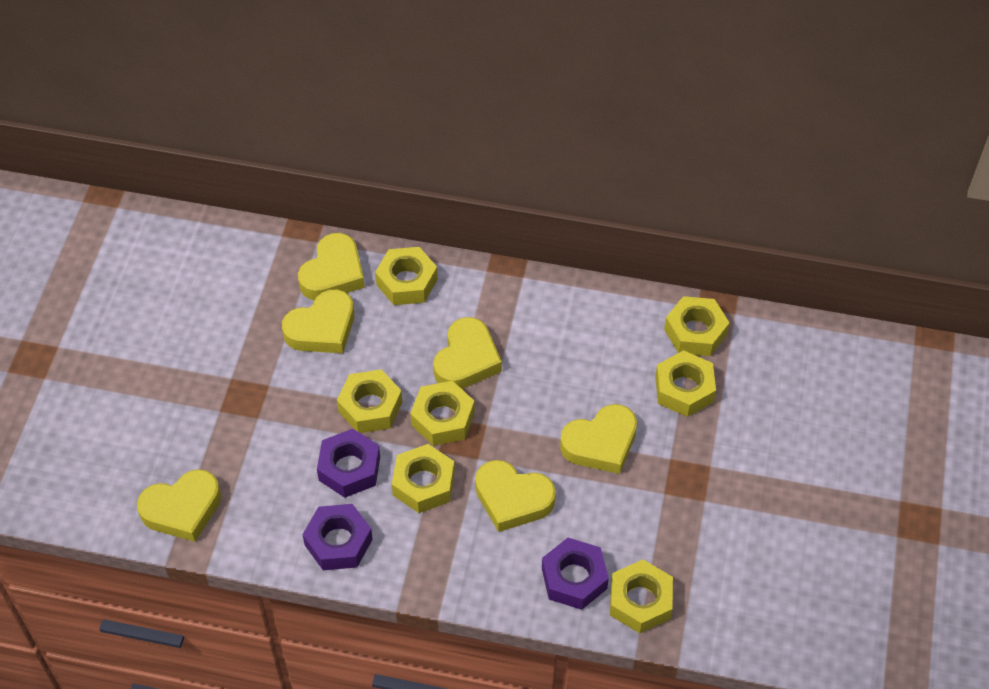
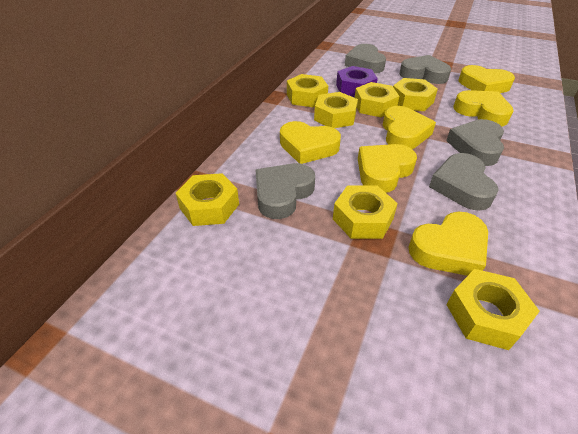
grey heart: 0 -> 5
purple nut: 3 -> 1

